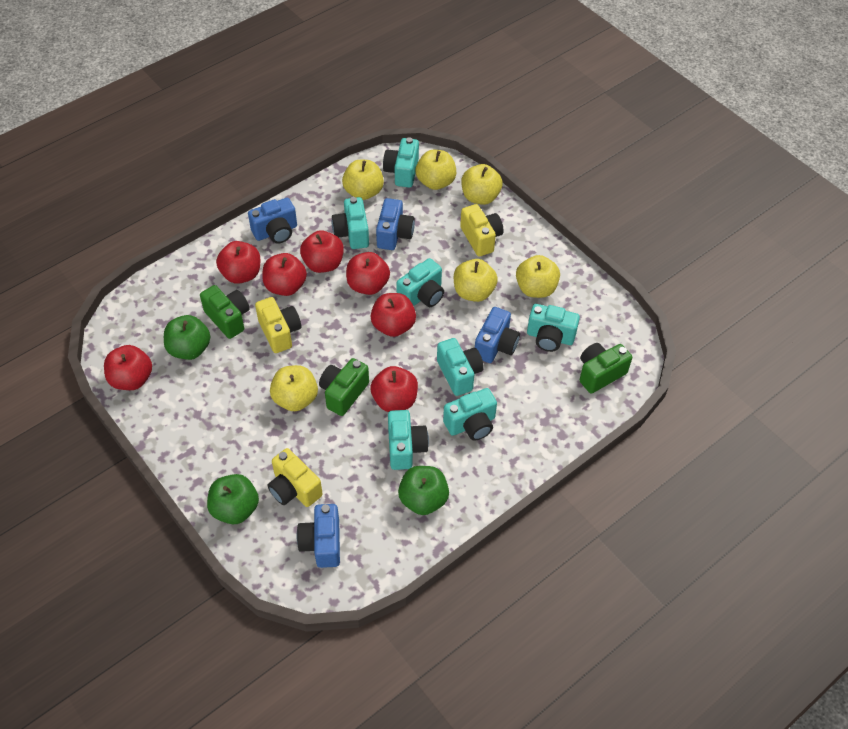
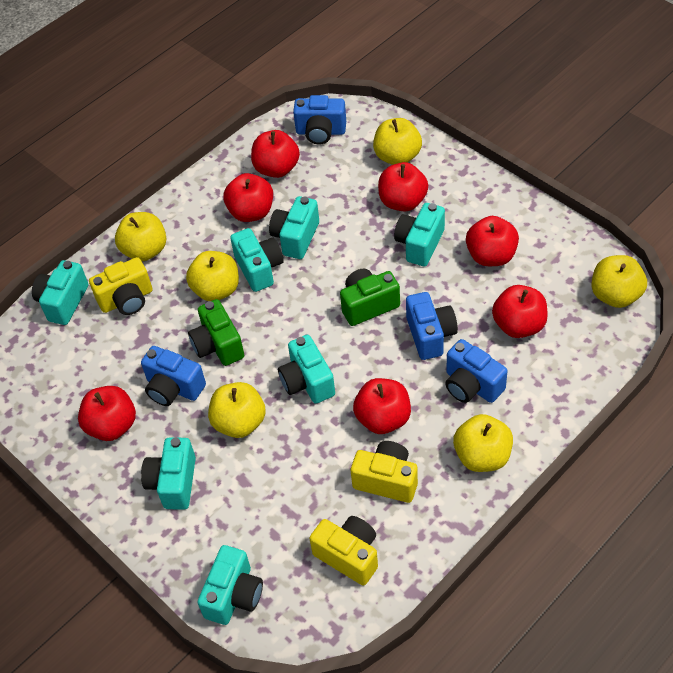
green apple: 3 -> 0
green camera: 3 -> 2

